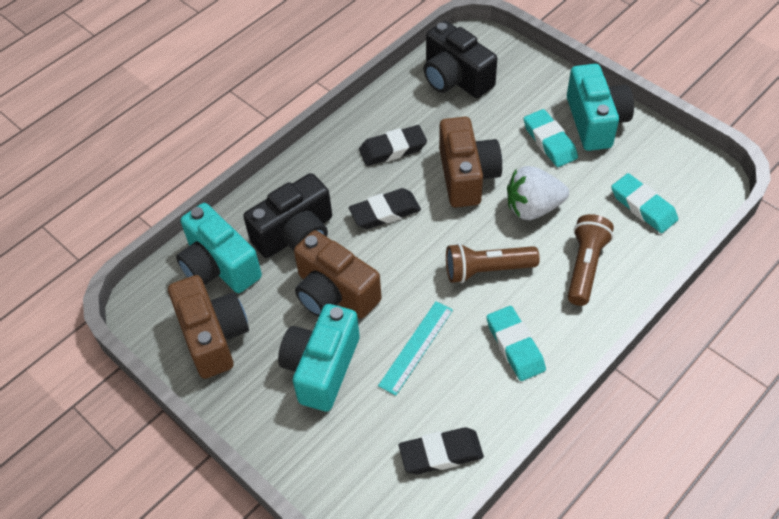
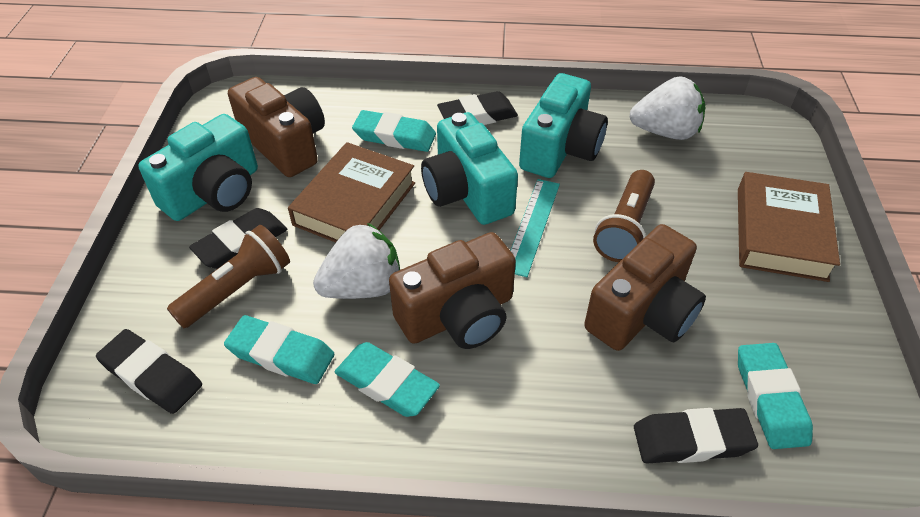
black camera: 2 -> 0
black eraser: 3 -> 4
brown book: 0 -> 2
turquoise eraser: 3 -> 4
white strawberry: 1 -> 2

